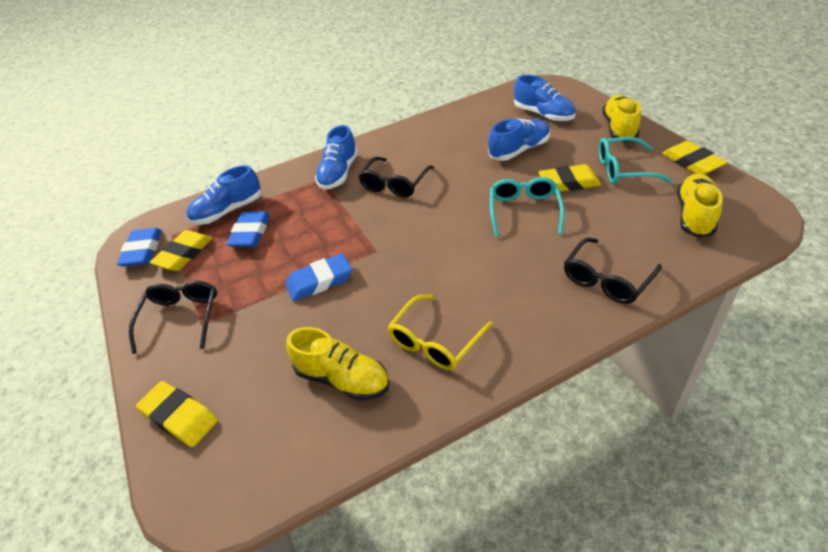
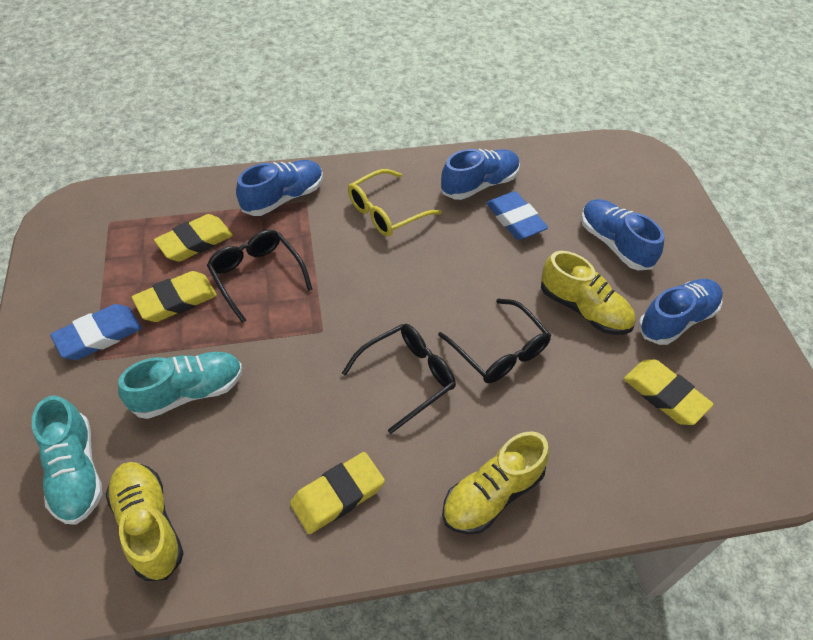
blue eraser: 3 -> 2
turquoise glasses: 2 -> 0
turquoise shoe: 0 -> 2

